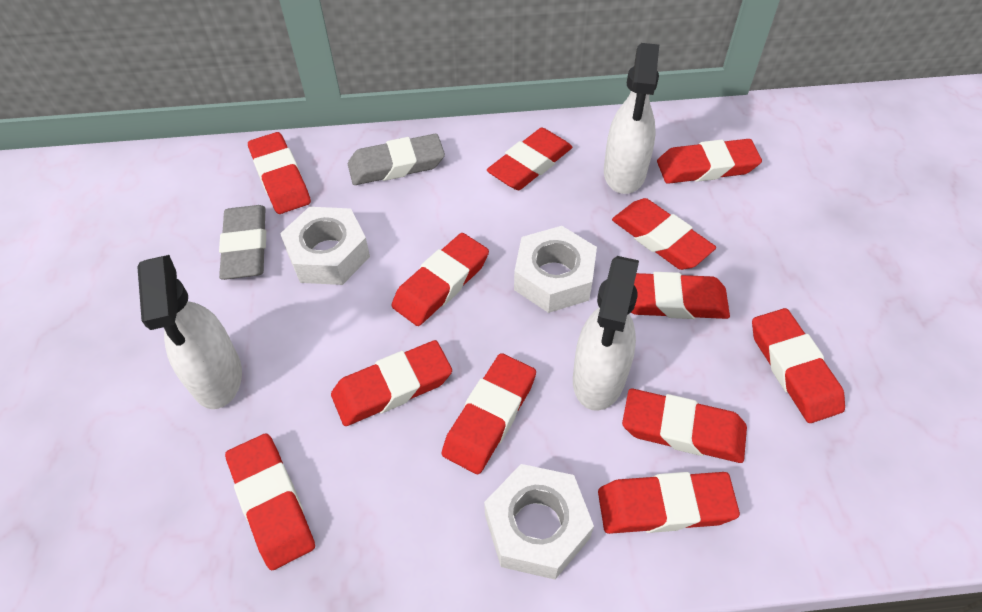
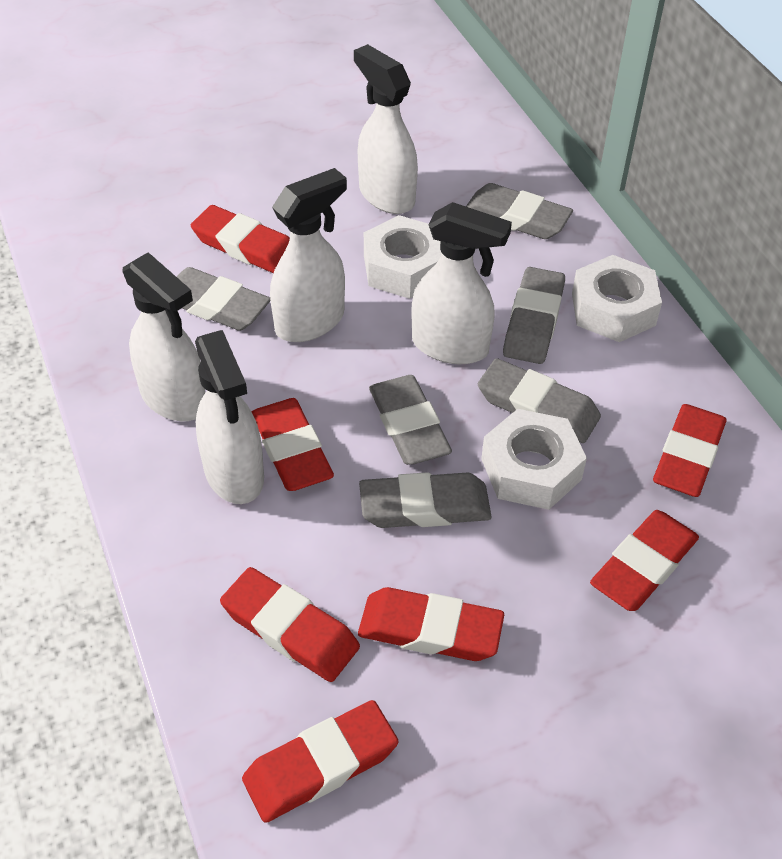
grey eraser: 2 -> 6
red eraser: 12 -> 7
white spray bottle: 3 -> 5

